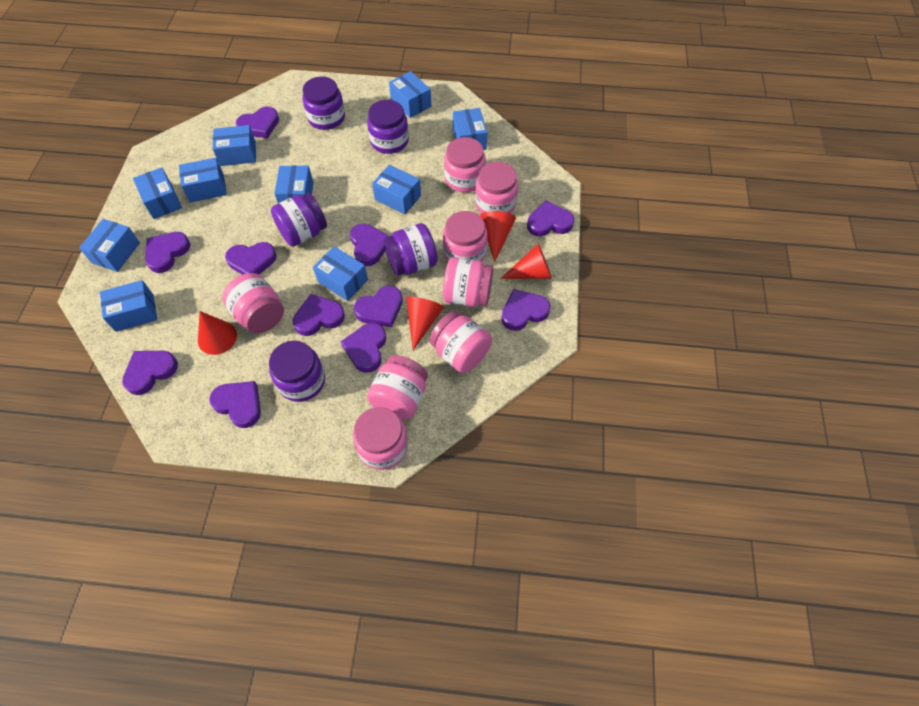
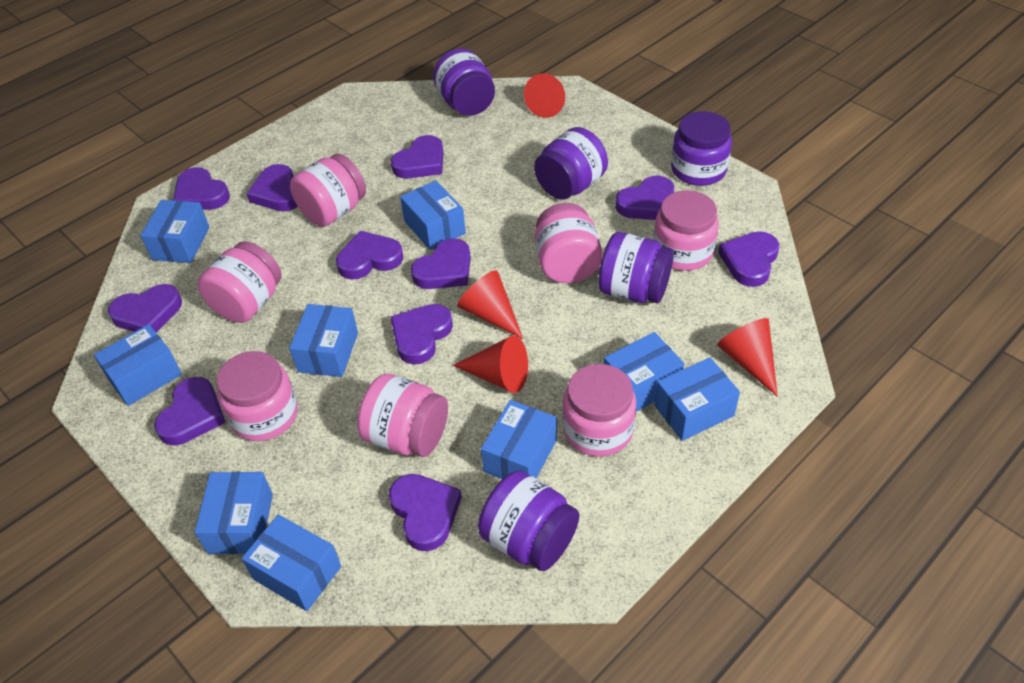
blue box: 10 -> 9
pink jar: 8 -> 7

